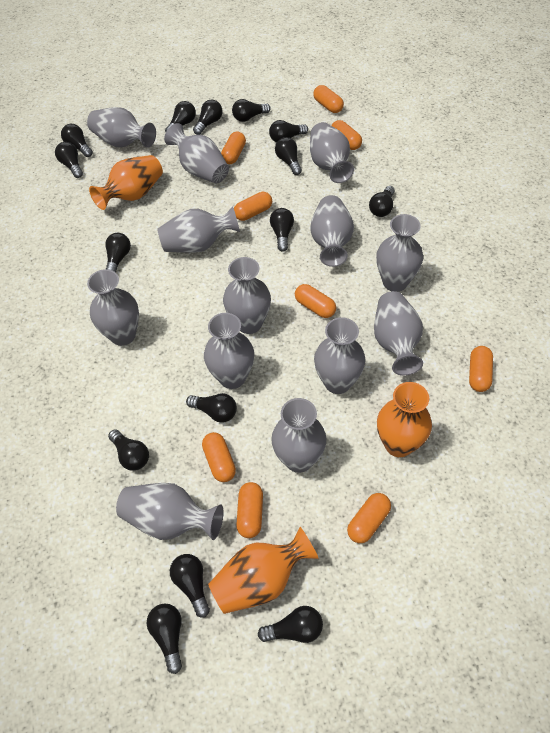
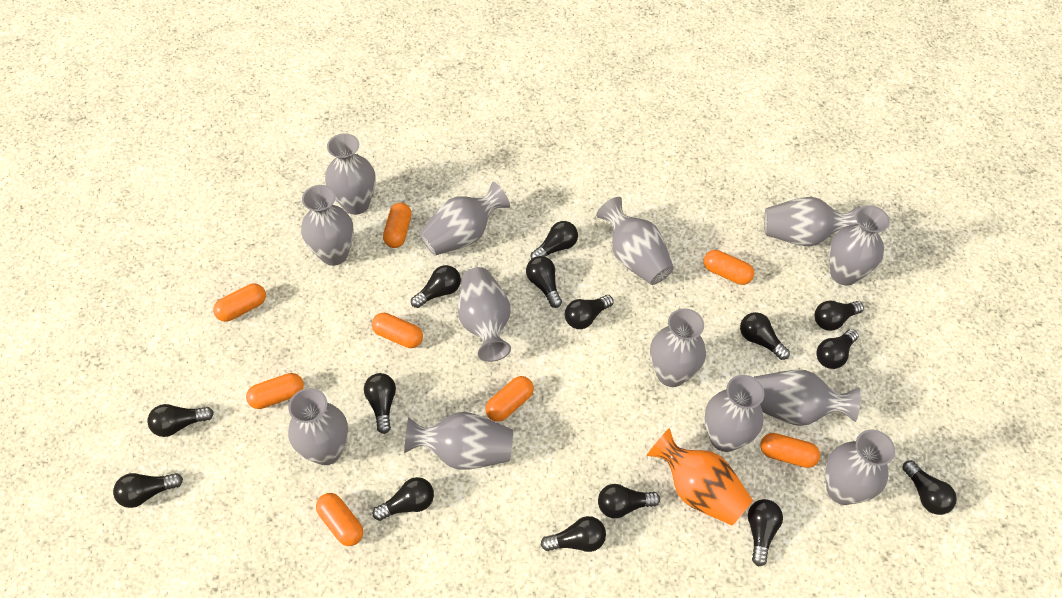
orange capsule: 9 -> 8
orange vase: 3 -> 1

